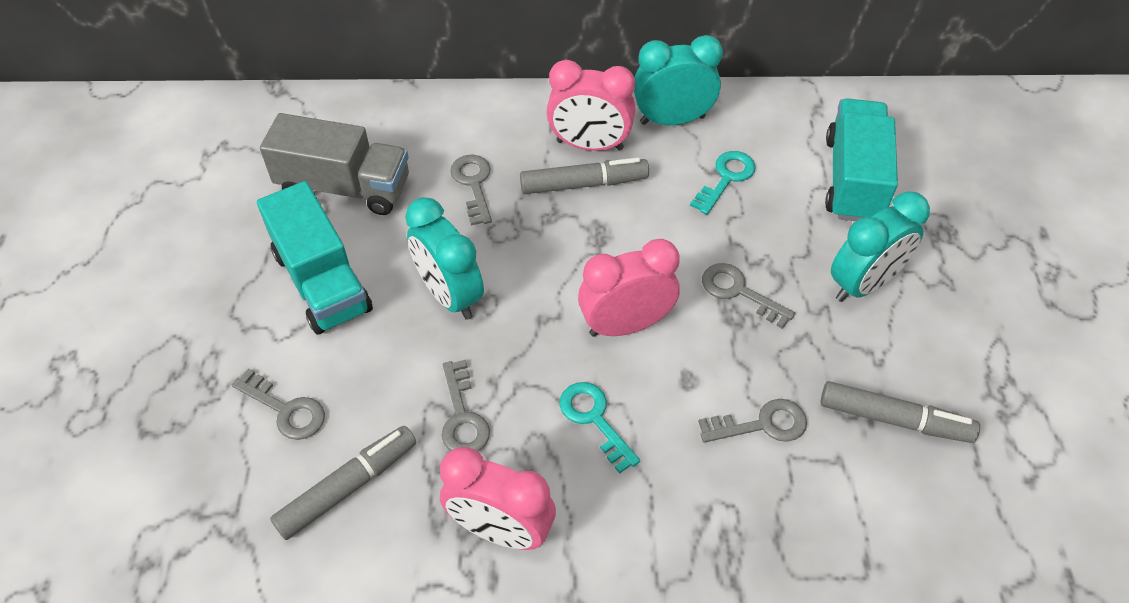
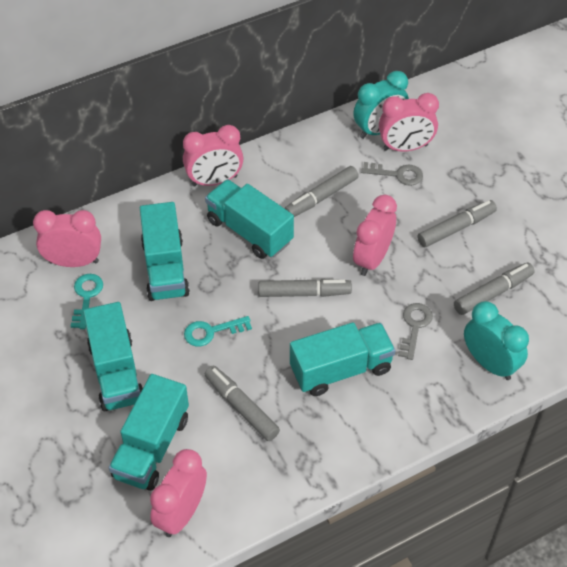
grey key: 5 -> 2
grey marker: 3 -> 5
grey truck: 1 -> 0
pink clock: 3 -> 5
turquoise clock: 3 -> 2
turquoise truck: 2 -> 5

